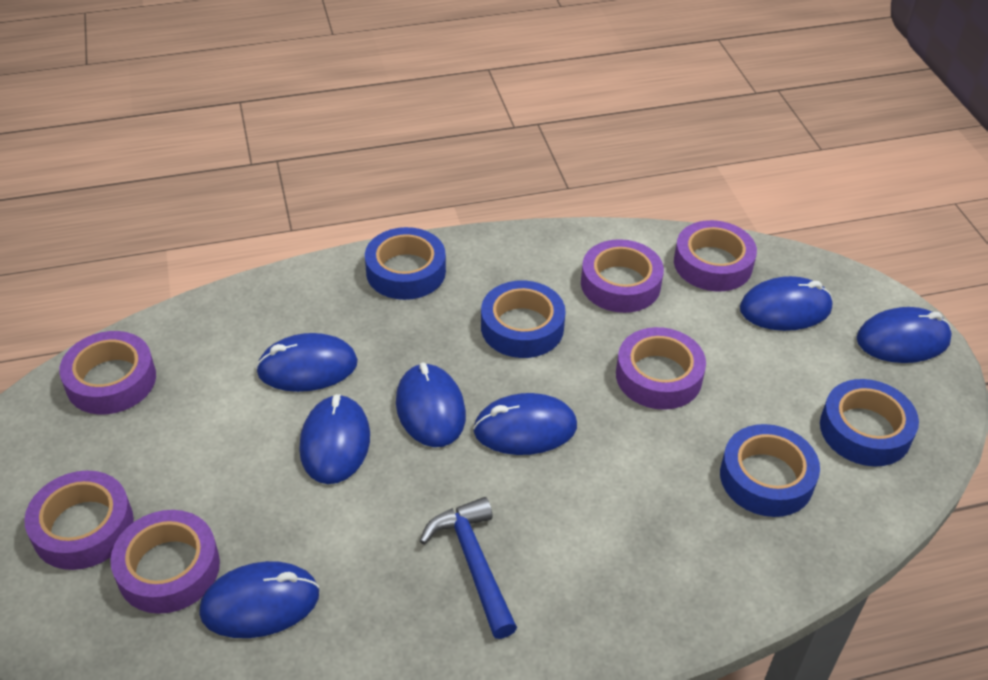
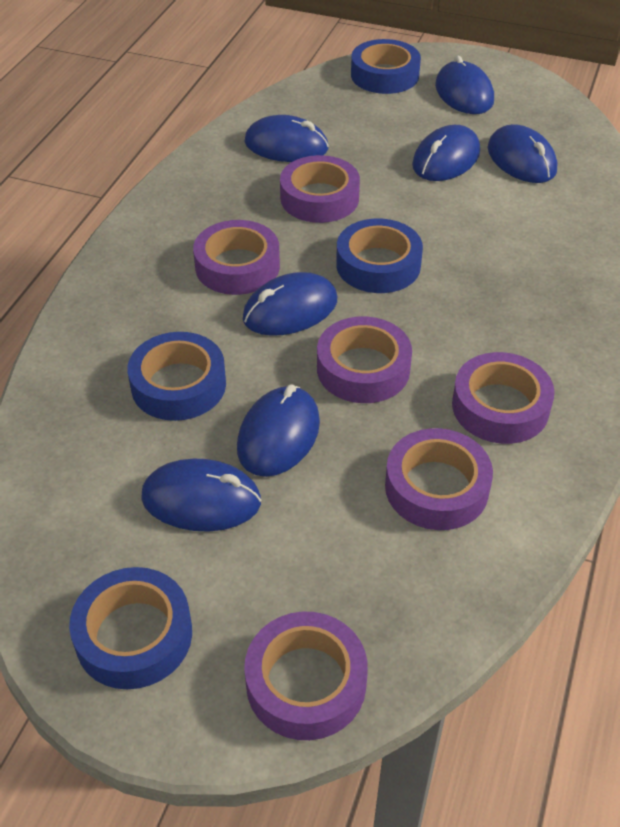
blue hammer: 1 -> 0

